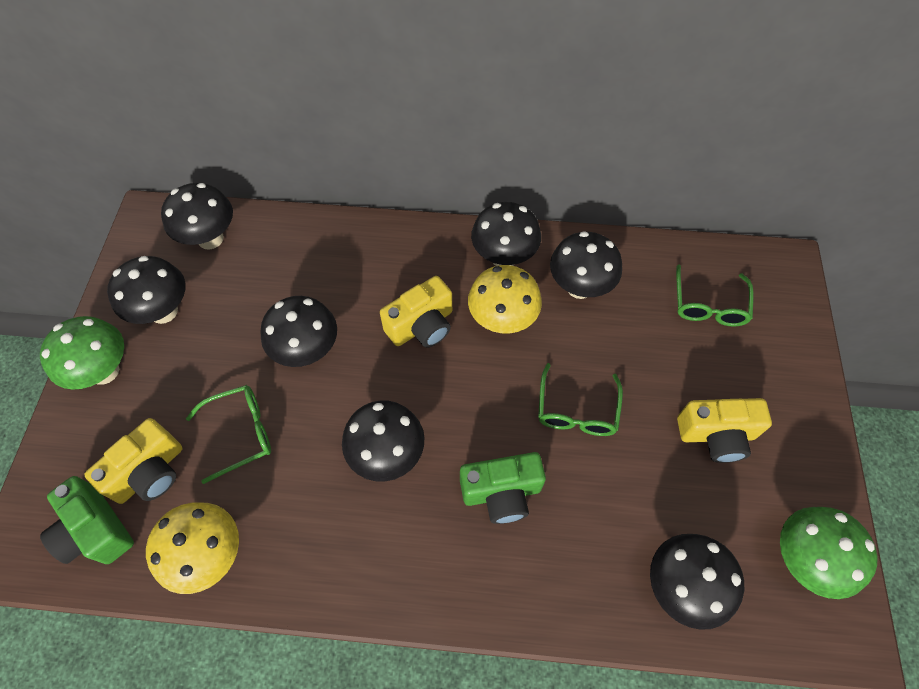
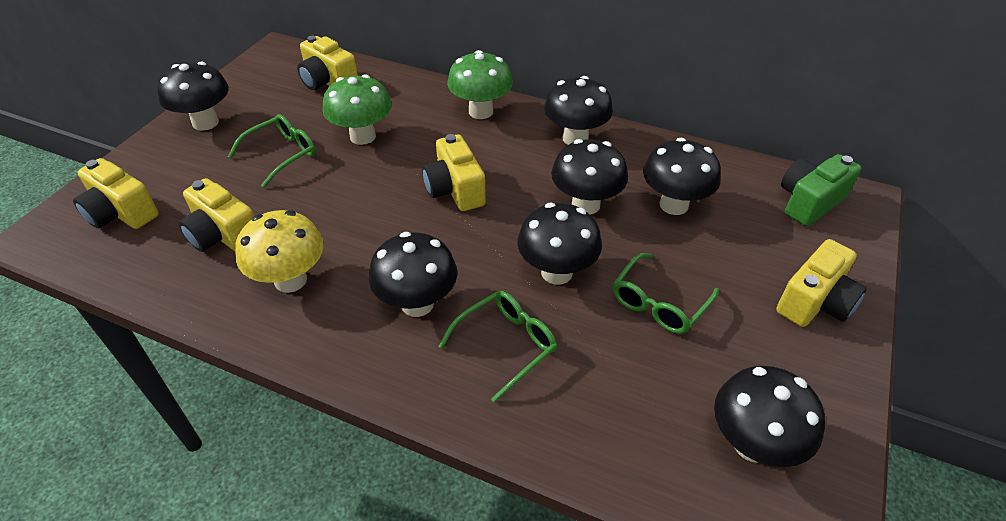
green camera: 2 -> 1
yellow camera: 3 -> 5
yellow mushroom: 2 -> 1

